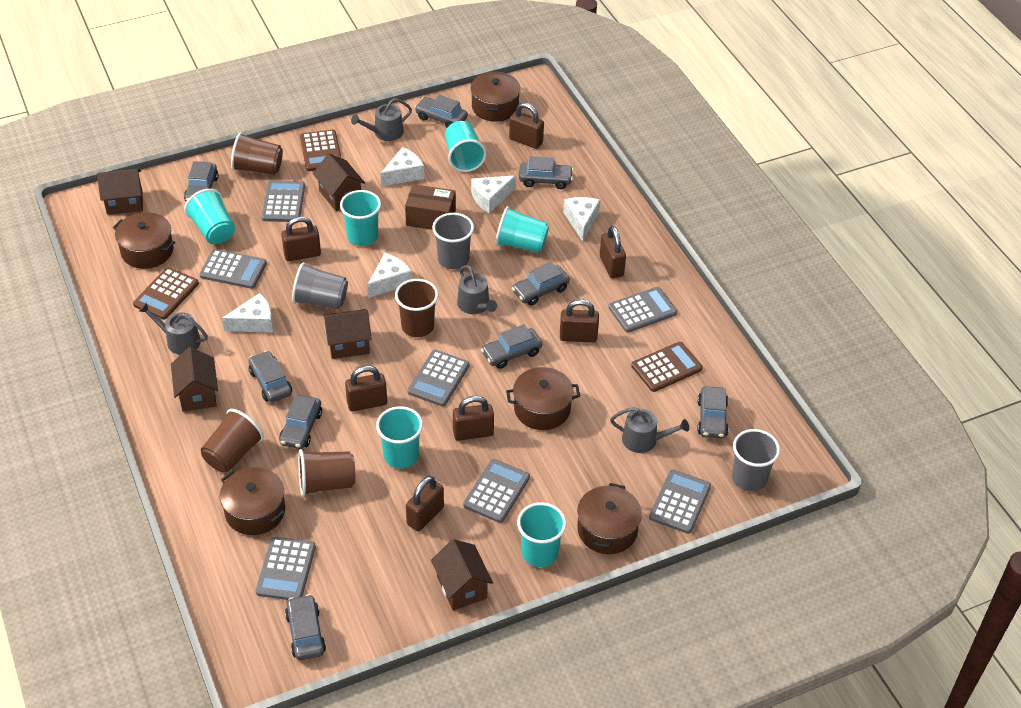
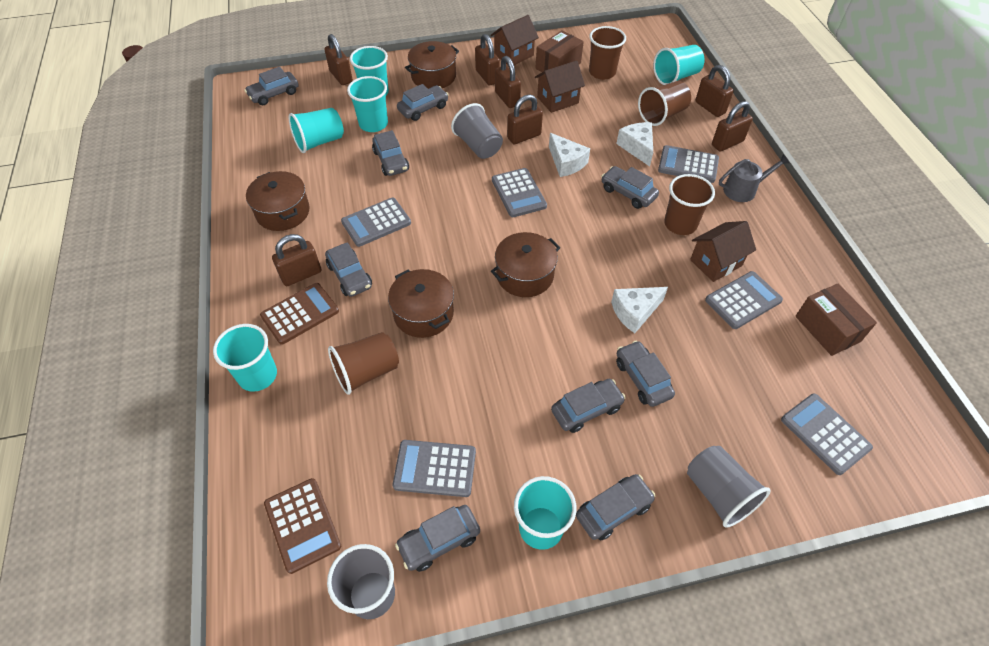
brown box: 1 -> 2
brown calculator: 3 -> 2
brown house: 5 -> 3
brown pot: 5 -> 4
grey calculator: 7 -> 6
grey watering can: 4 -> 1
white cheese: 5 -> 3

